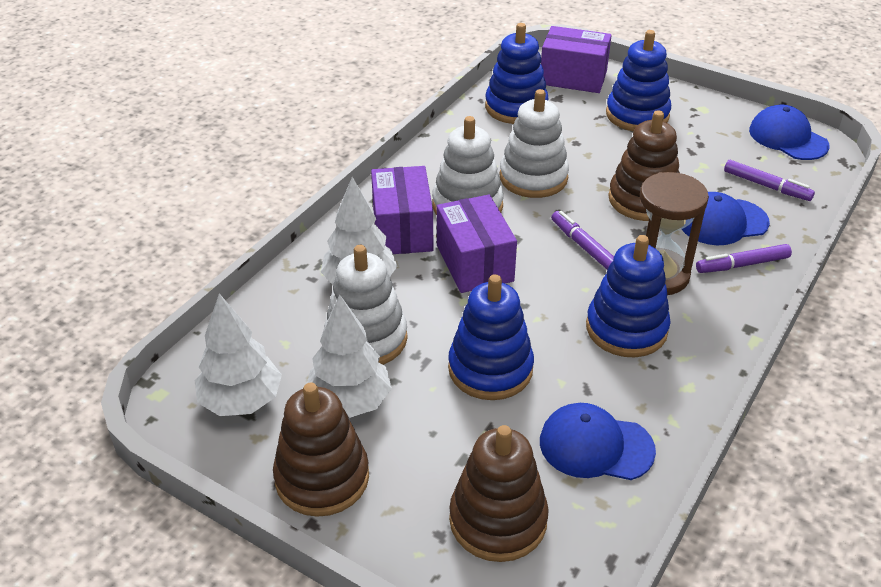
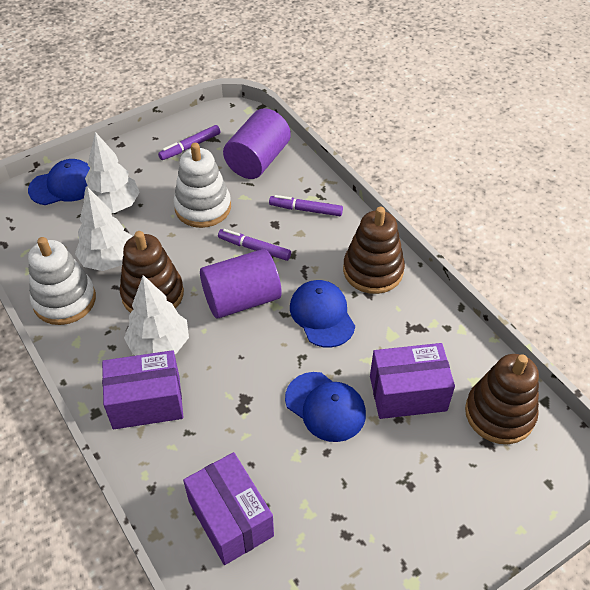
blue stacking toy: 4 -> 0
brown hourglass: 1 -> 0
purple cylinder: 0 -> 2
white stacking toy: 3 -> 2

